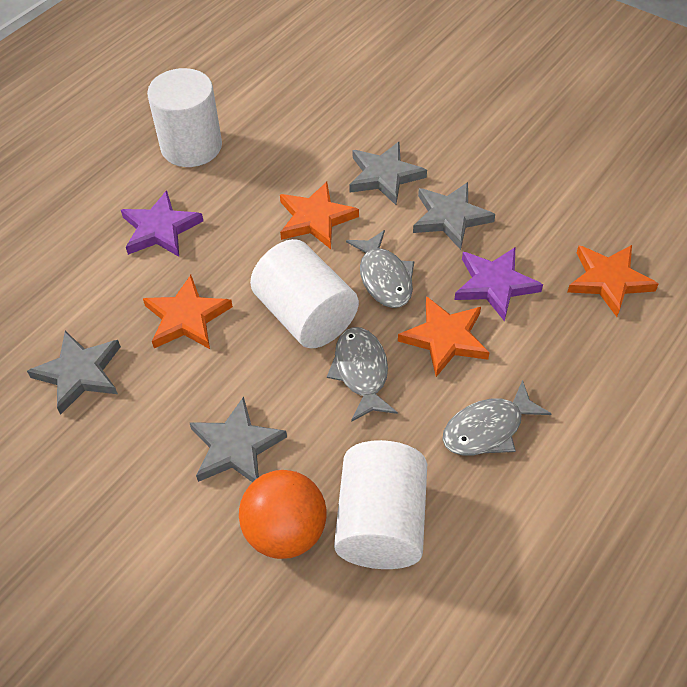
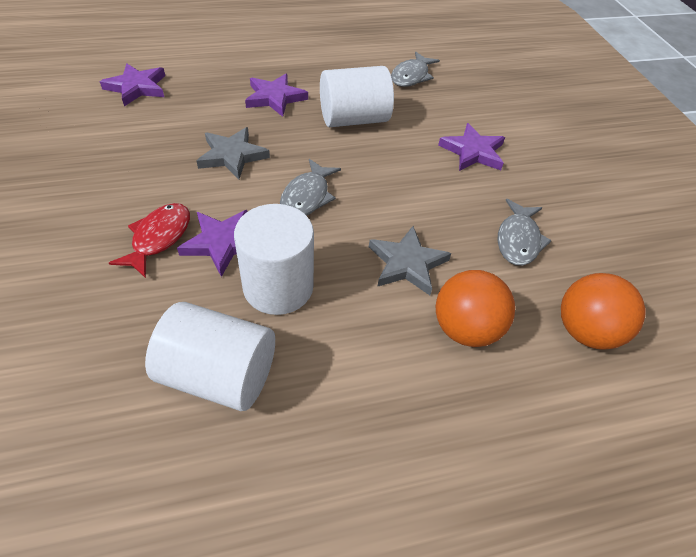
grey star: 4 -> 2
orange ball: 1 -> 2
orange star: 4 -> 0
purple star: 2 -> 4
red fish: 0 -> 1

